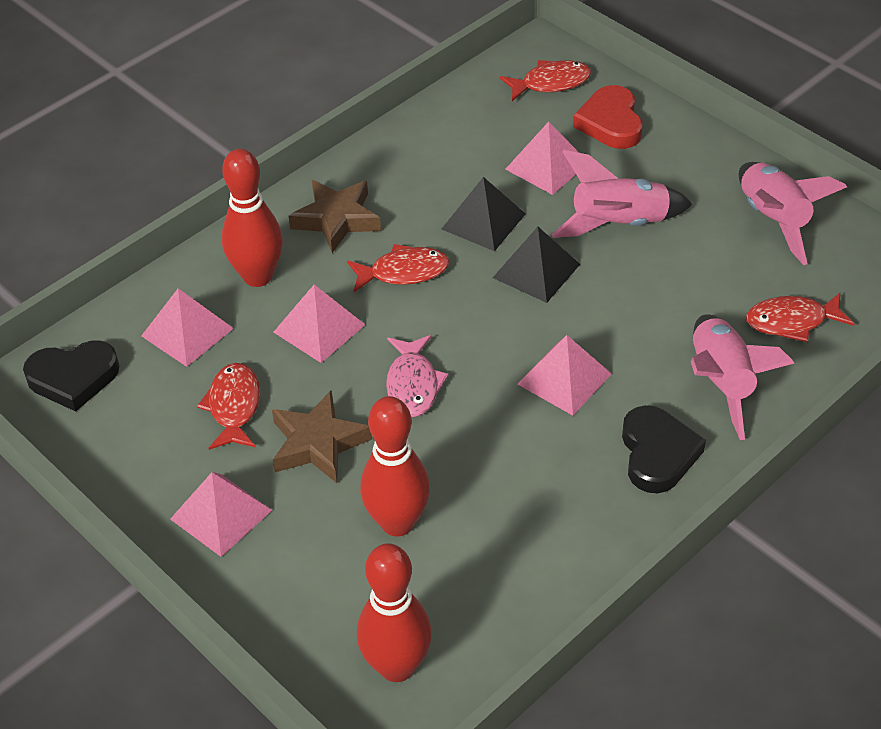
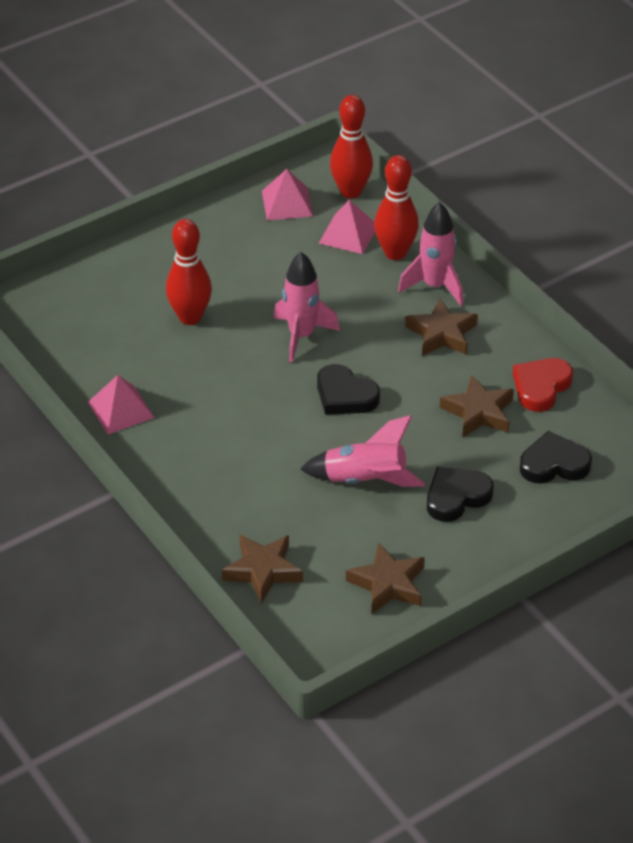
black heart: 2 -> 3
black pyramid: 2 -> 0
brown star: 2 -> 4
pink fish: 1 -> 0
pink pyramid: 5 -> 3
red fish: 4 -> 0

